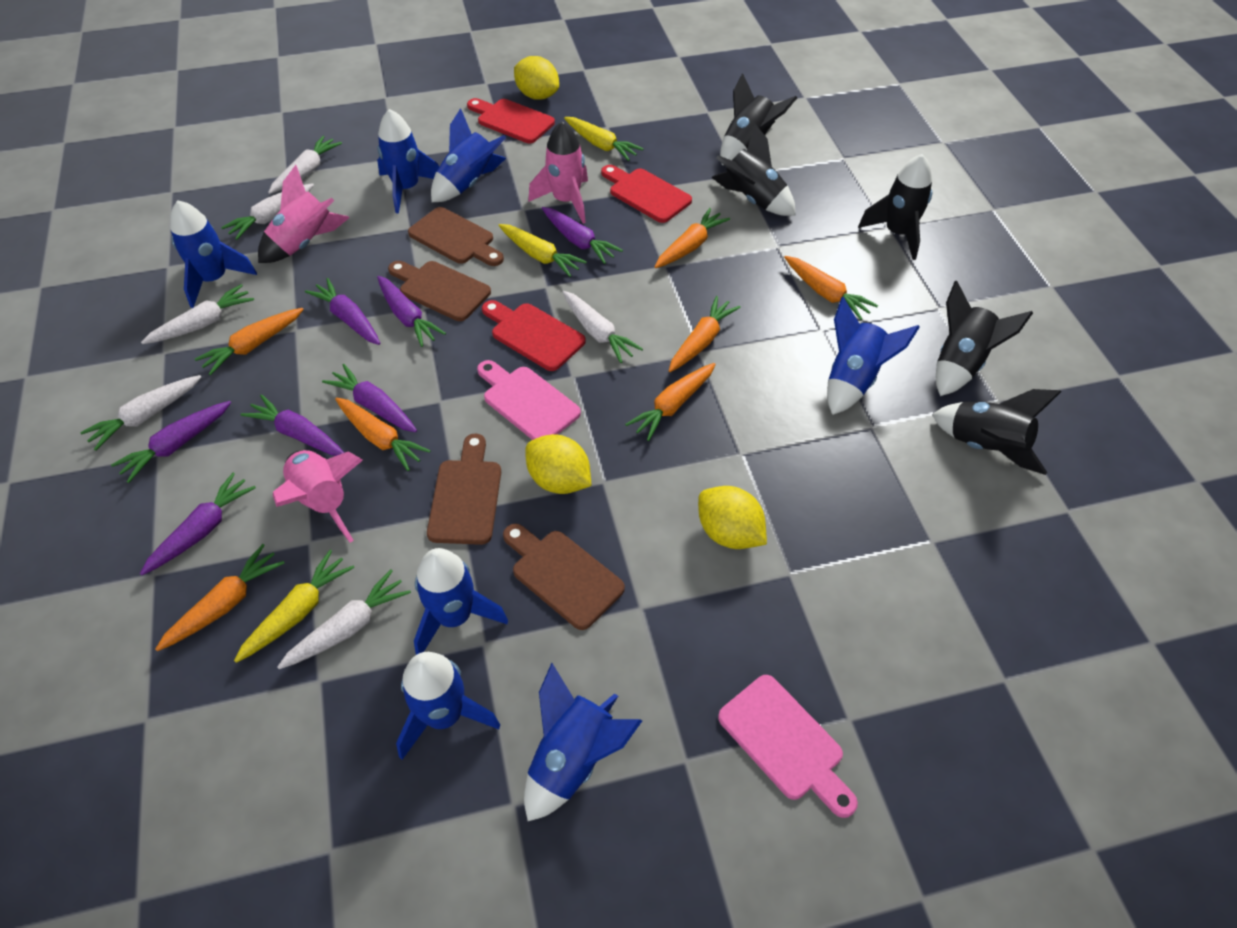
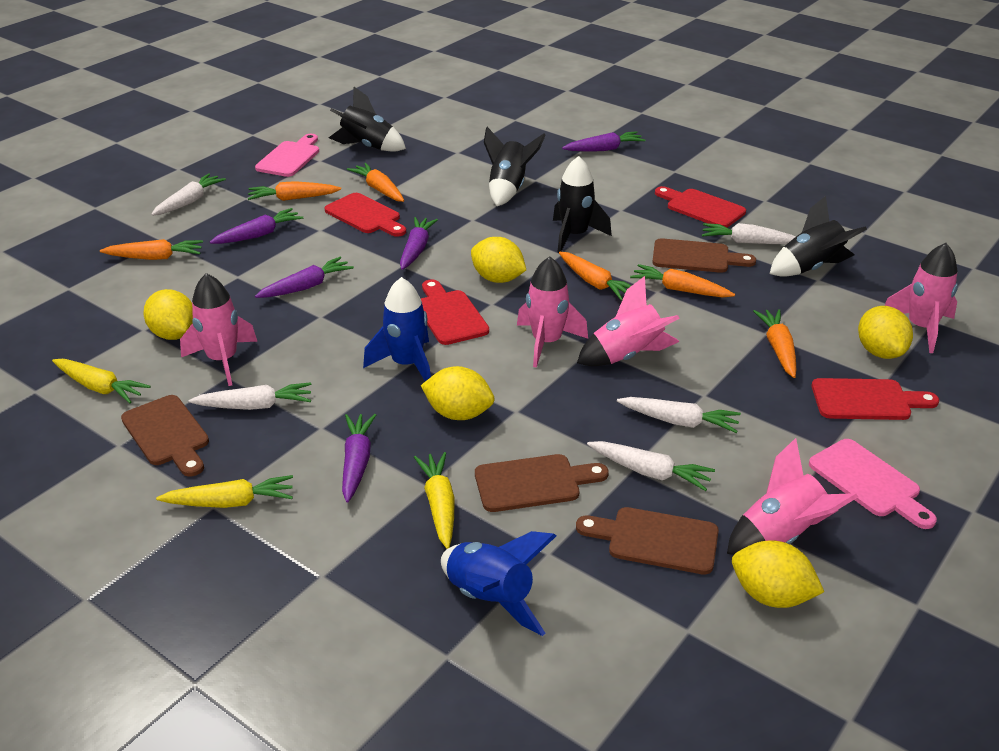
black rocket: 5 -> 4
blue rocket: 7 -> 2
orange carrot: 7 -> 6
pink rocket: 3 -> 5
purple carrot: 7 -> 5
red cutting board: 3 -> 4
white carrot: 6 -> 5
yellow lemon: 3 -> 5

